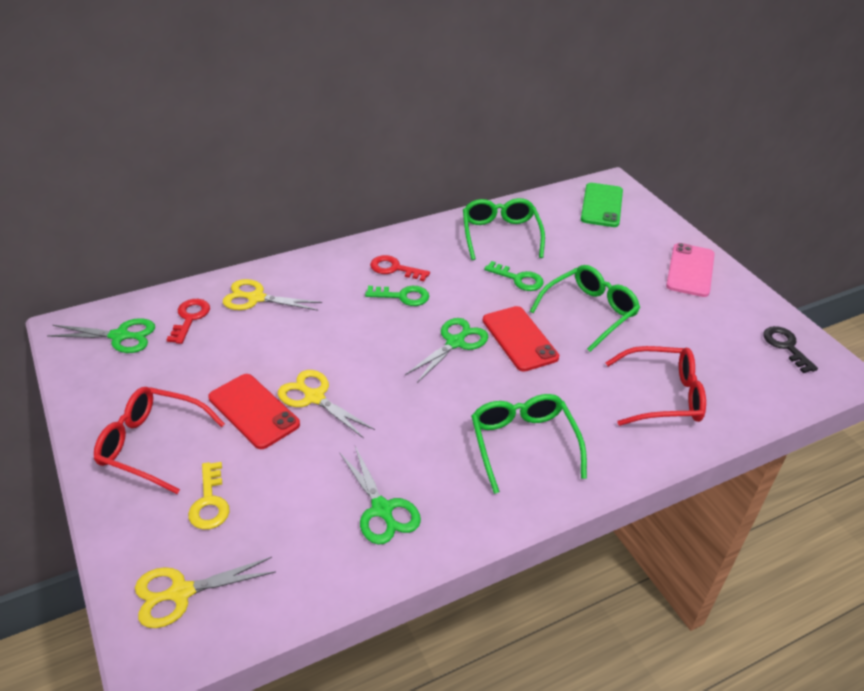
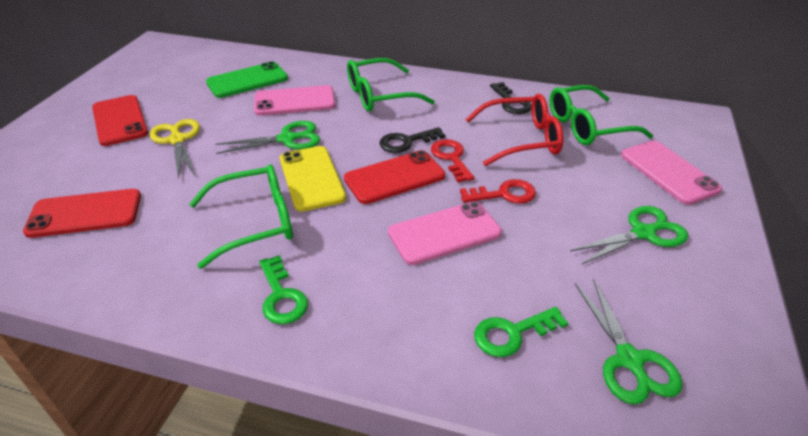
black key: 1 -> 2
pink phone: 1 -> 3
red glasses: 2 -> 1
red phone: 2 -> 3
yellow key: 1 -> 0
yellow phone: 0 -> 1
yellow scissors: 3 -> 1

